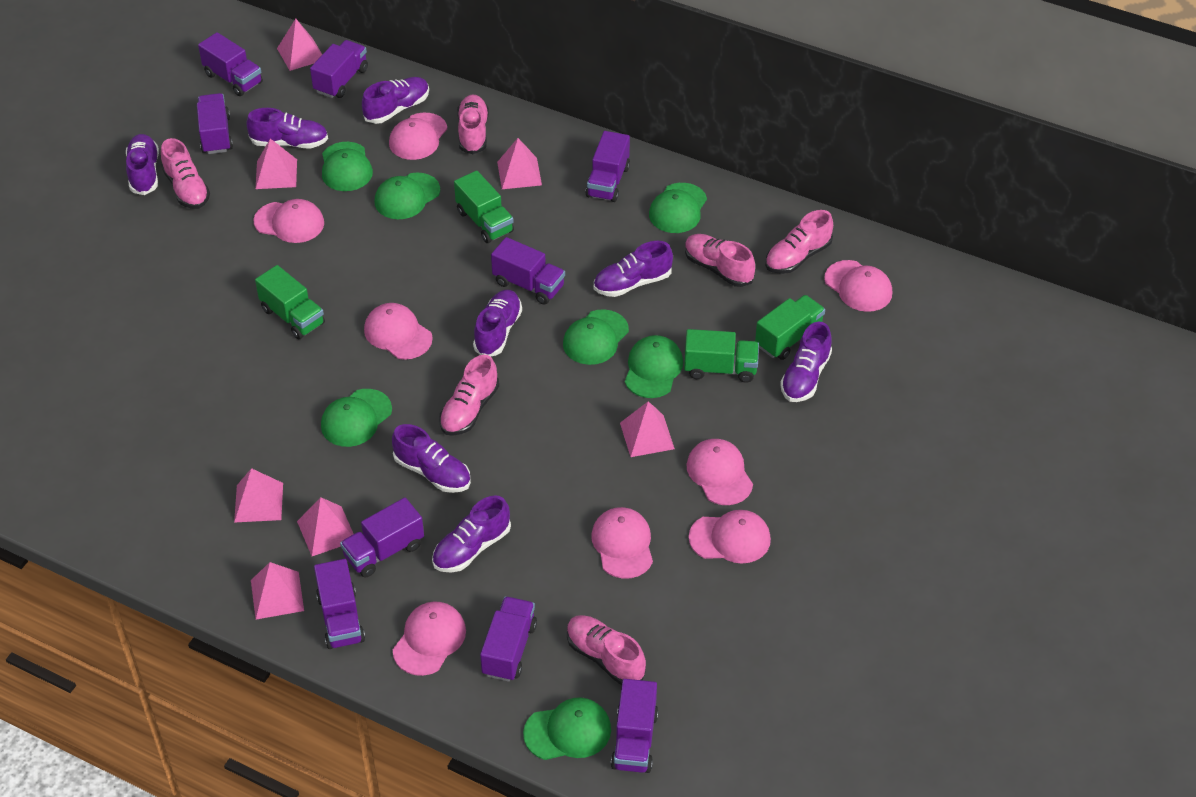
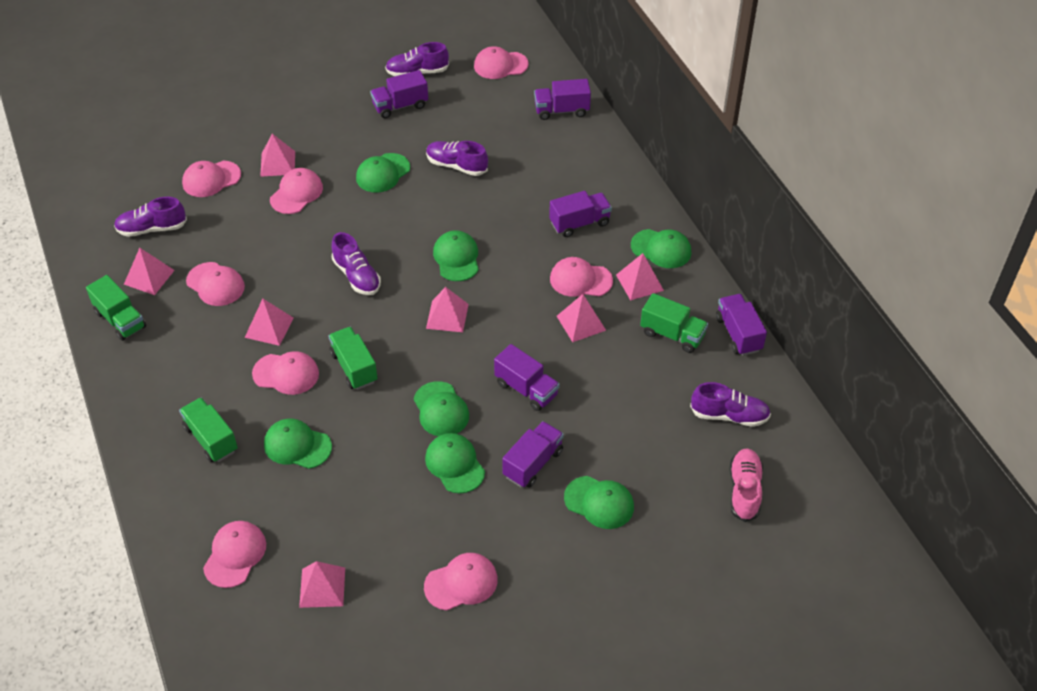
pink shoe: 6 -> 1
purple shoe: 8 -> 5
purple truck: 9 -> 6

